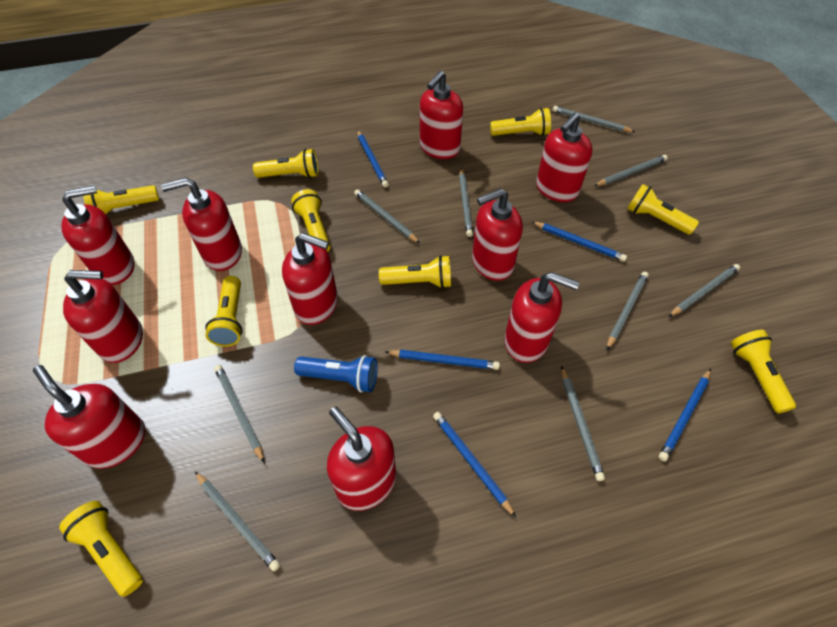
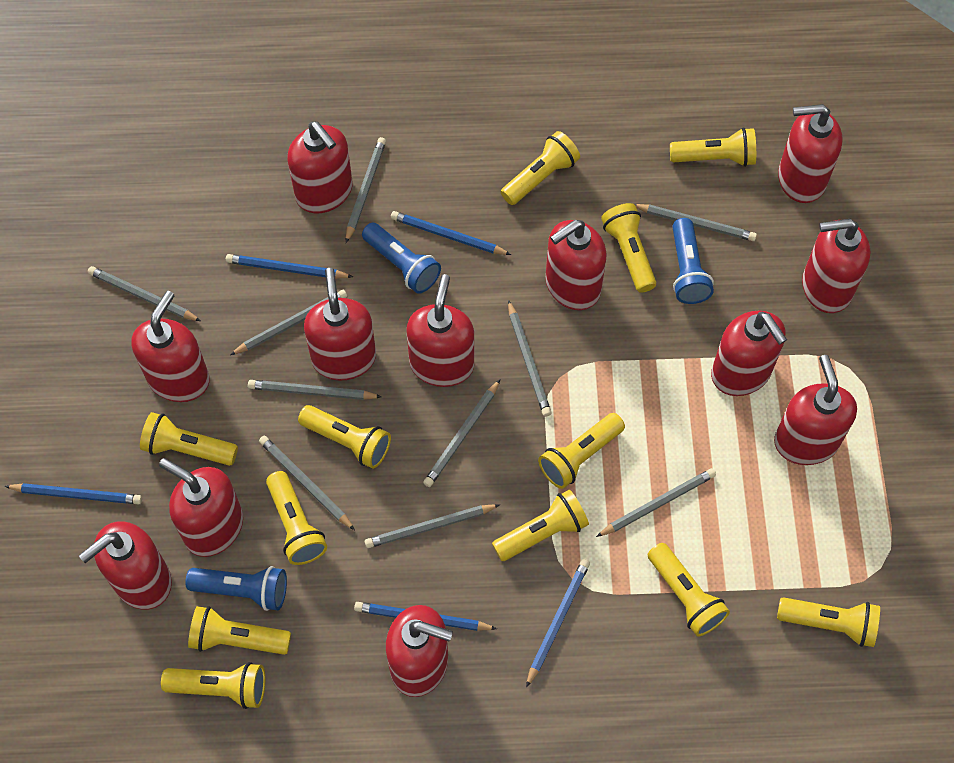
blue flashlight: 1 -> 3
grey pencil: 9 -> 10
red soap dispenser: 10 -> 12
yellow flashlight: 9 -> 12

